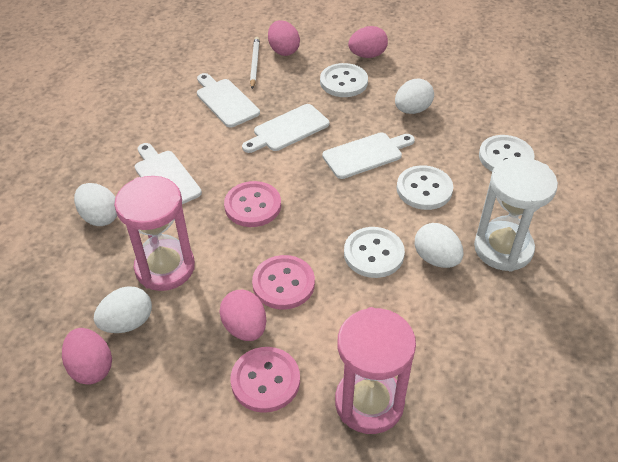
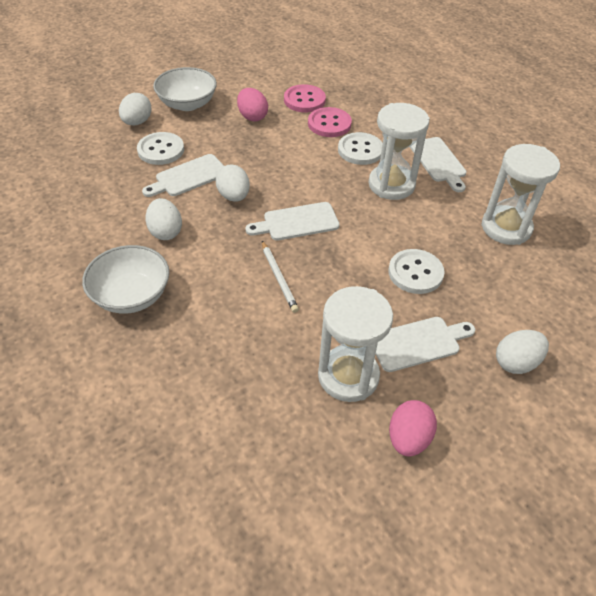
pink button: 3 -> 2
pink egg: 4 -> 2
pink hourglass: 2 -> 0
white bowl: 0 -> 2
white button: 4 -> 3
white hourglass: 1 -> 3

